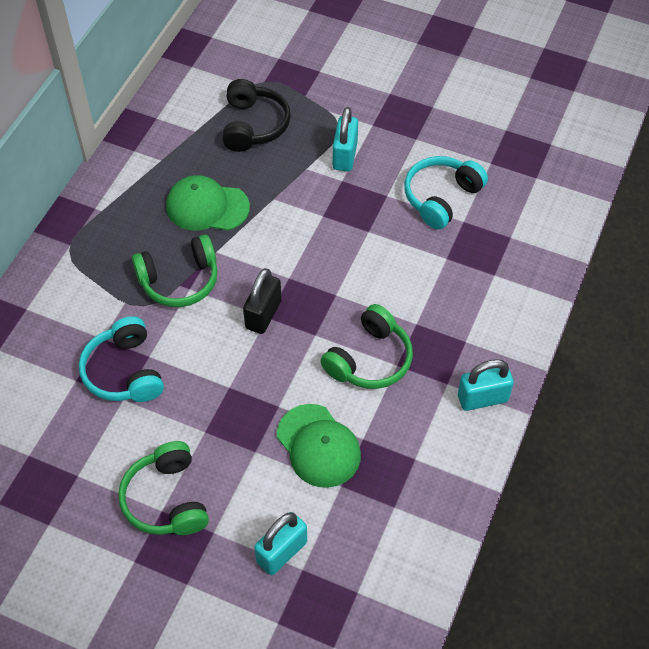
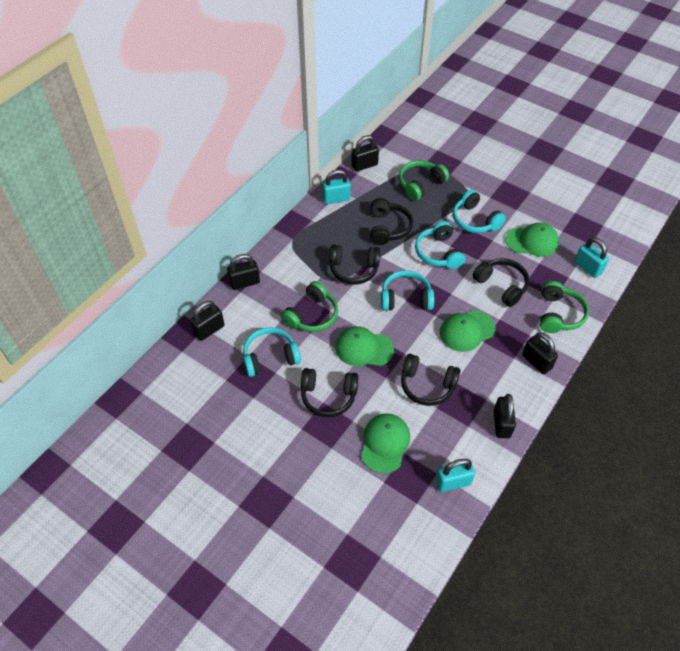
black headphones: 1 -> 5
black padlock: 1 -> 5
green cap: 2 -> 4
turquoise headphones: 2 -> 4

